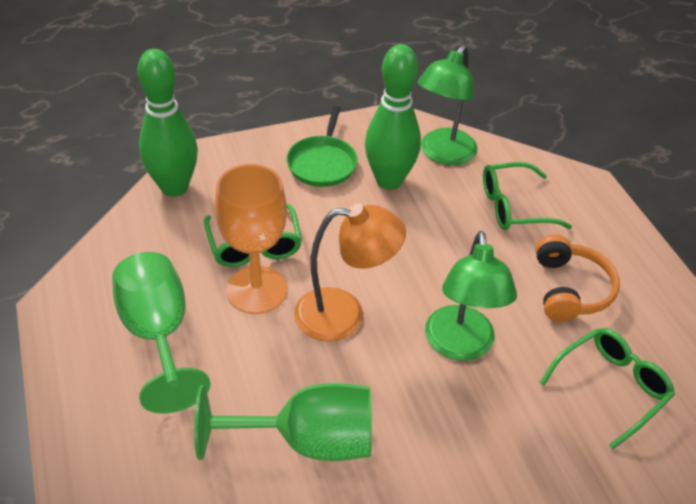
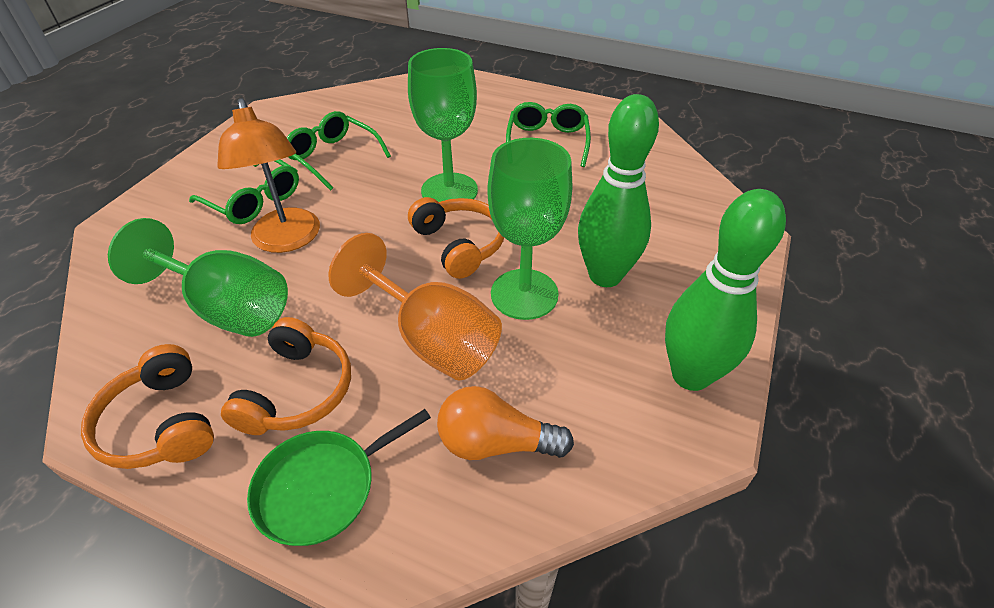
green goblet: 2 -> 3
green lamp: 2 -> 0
orange headphones: 1 -> 3
orange light bulb: 0 -> 1

